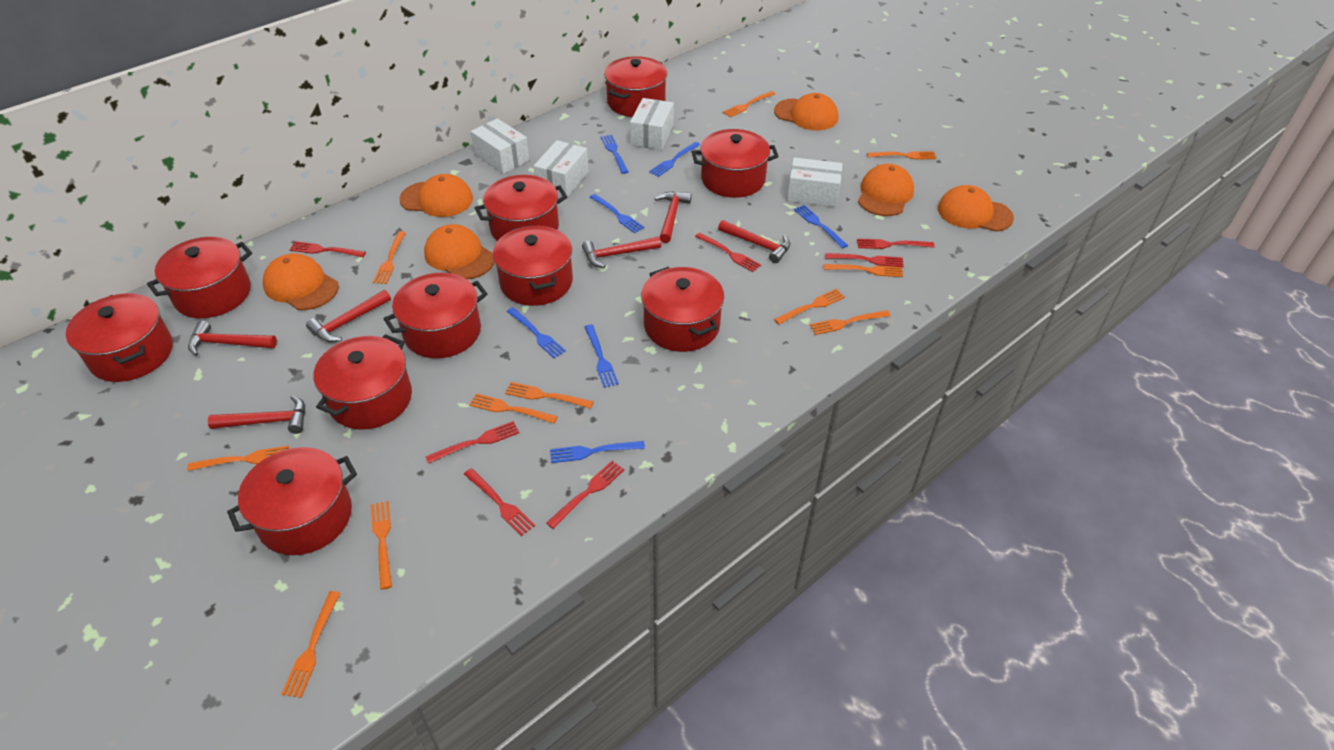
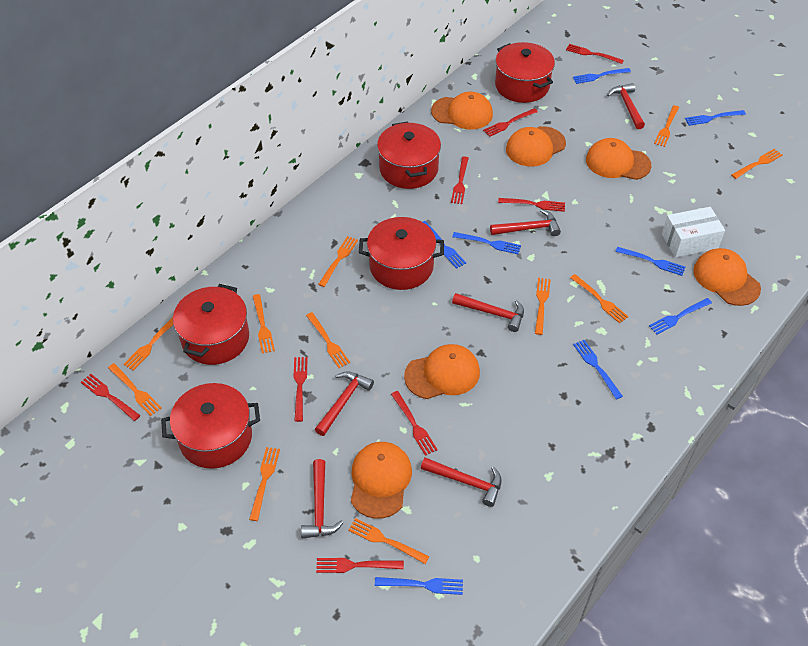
blue fork: 7 -> 8
red fork: 7 -> 8
red pot: 10 -> 5
white box: 4 -> 1

